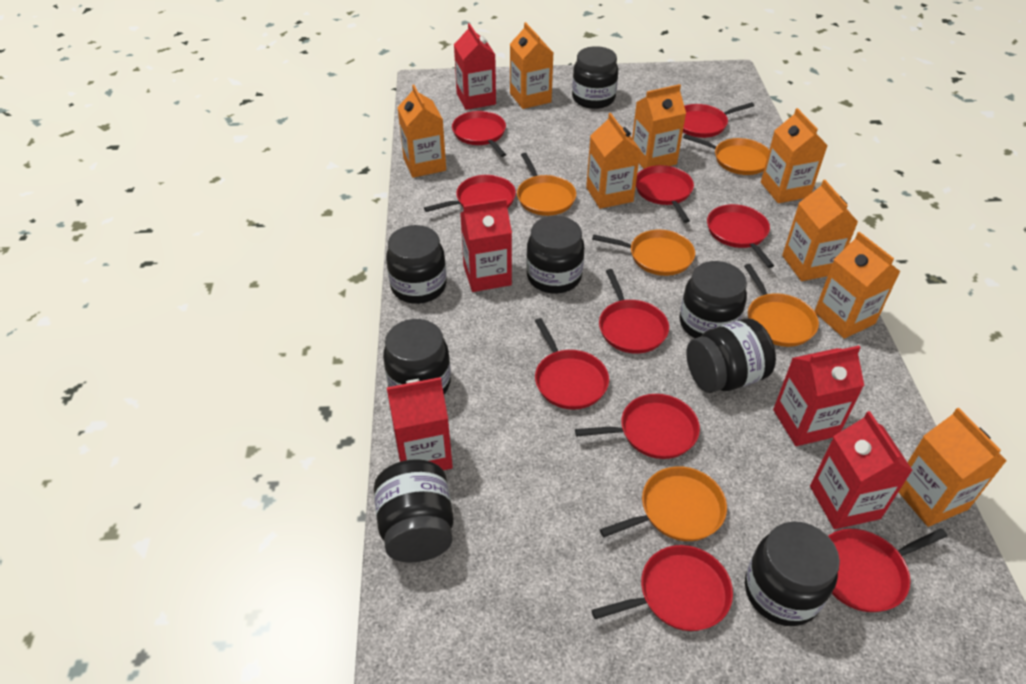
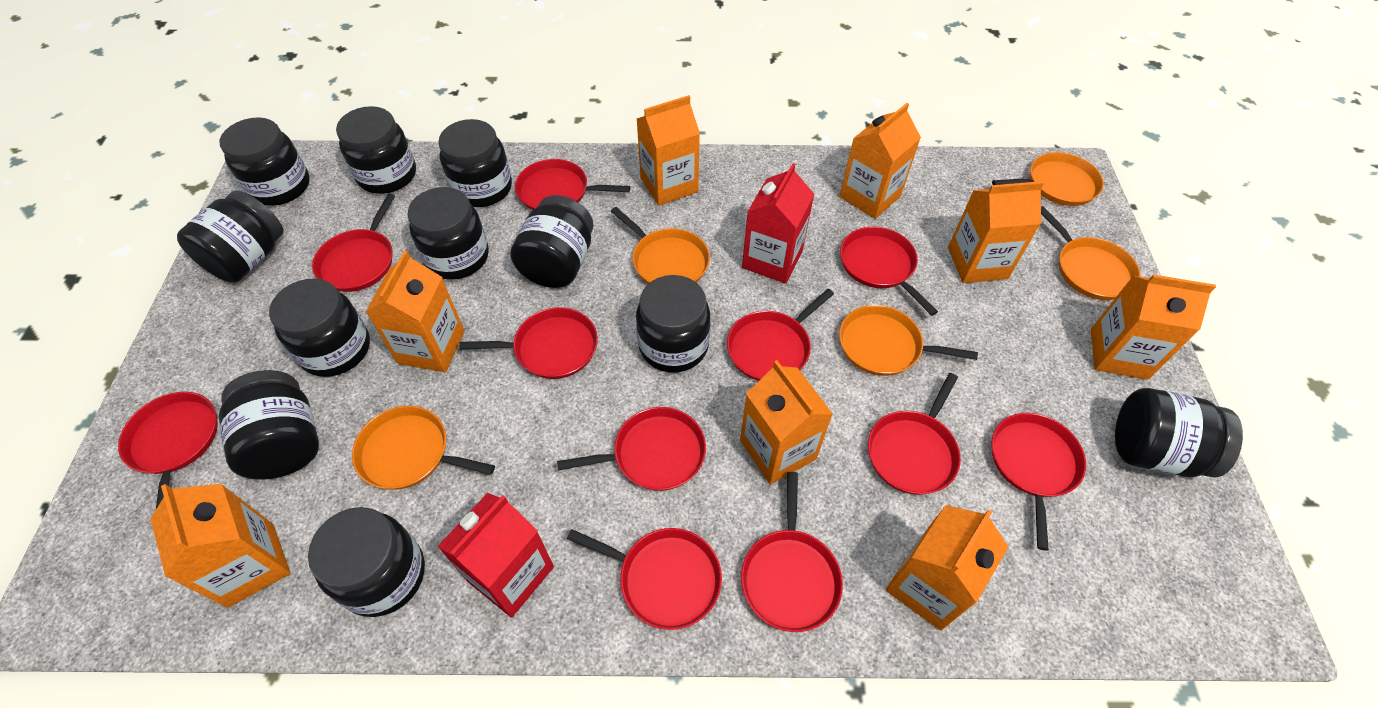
black jar: 8 -> 11
red carton: 5 -> 2
red pan: 10 -> 11

